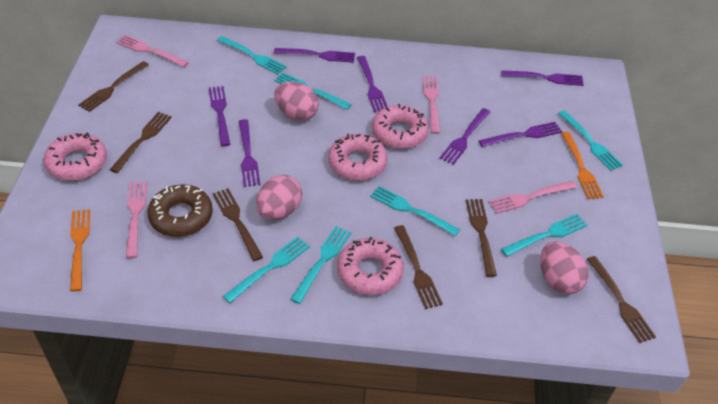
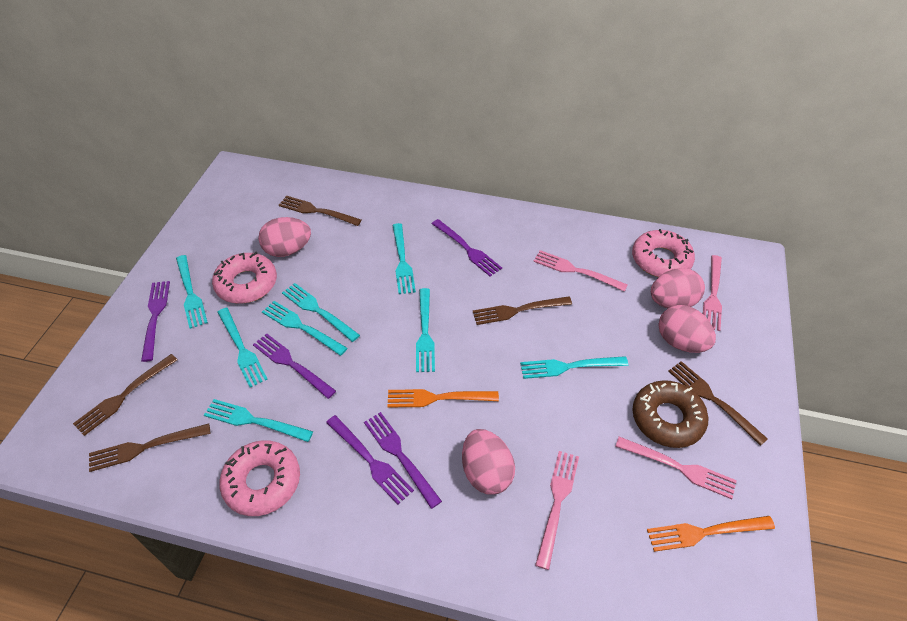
brown fork: 6 -> 5
pink donut: 4 -> 3
pink egg: 3 -> 4
purple fork: 7 -> 5
turquoise fork: 7 -> 8

